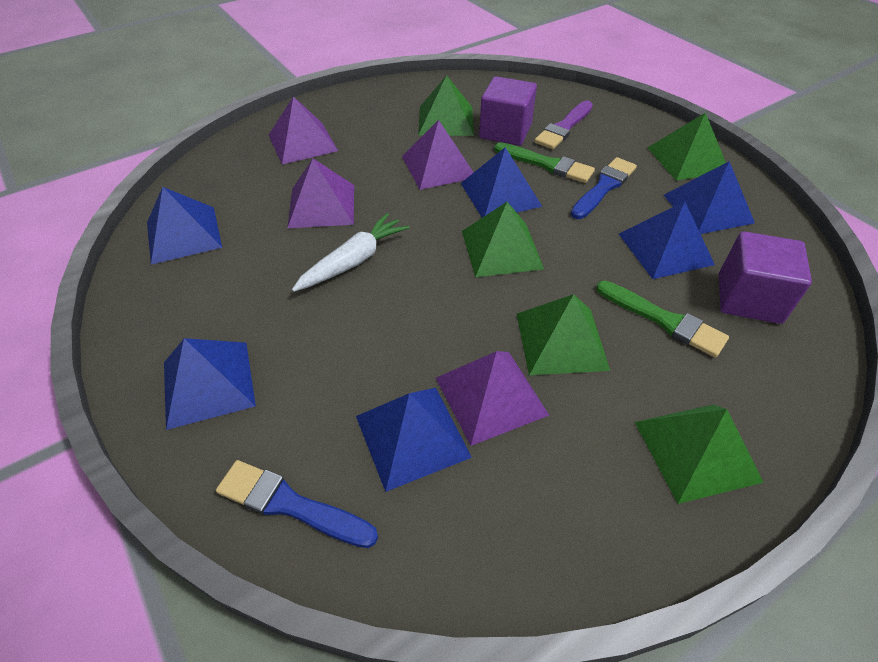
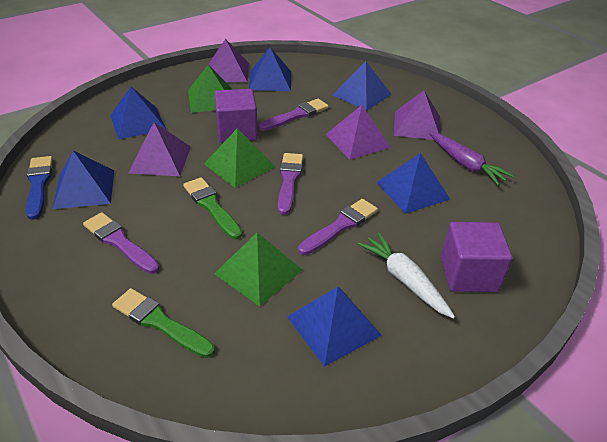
blue brush: 2 -> 1
green pyramid: 5 -> 3
purple brush: 1 -> 4
purple carrot: 0 -> 1

